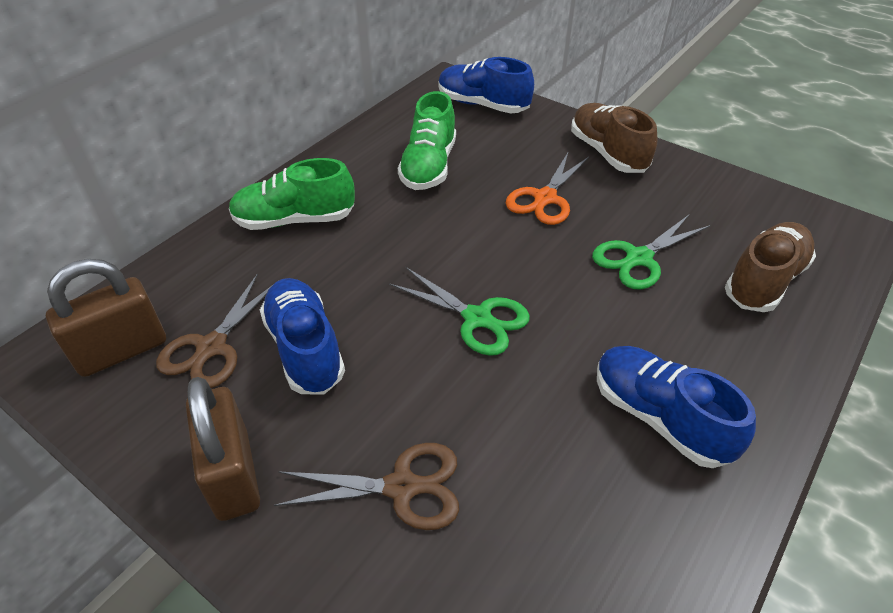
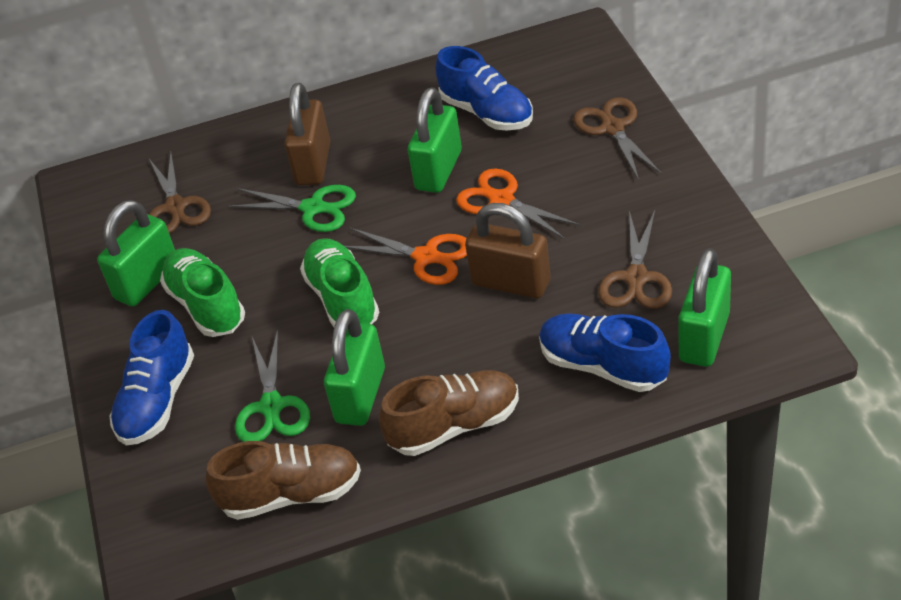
brown scissors: 2 -> 3
green padlock: 0 -> 4
orange scissors: 1 -> 2

